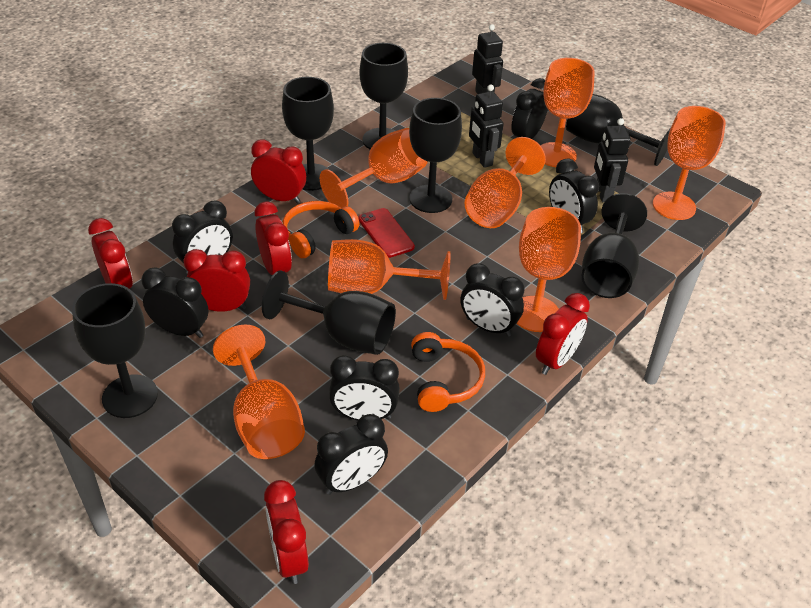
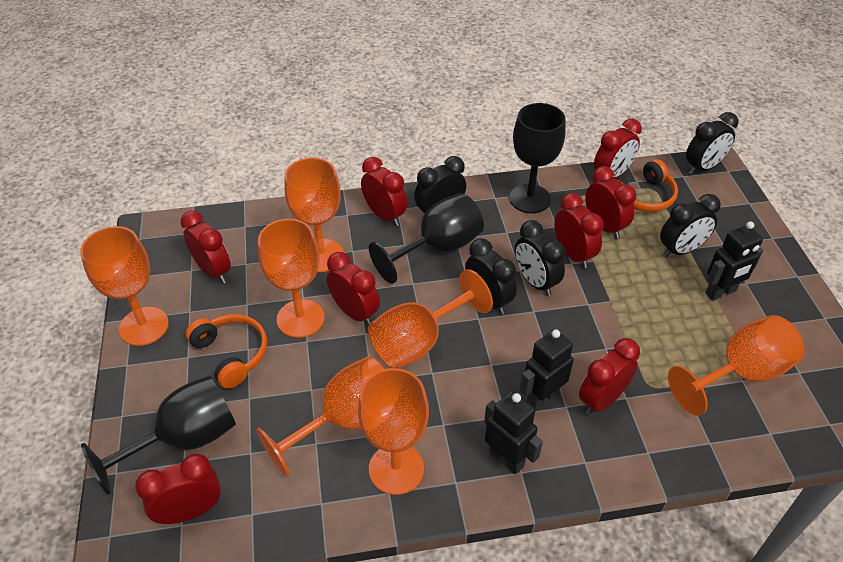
black clock: 7 -> 5
black goblet: 7 -> 3
red clock: 6 -> 8
red phone: 1 -> 0

